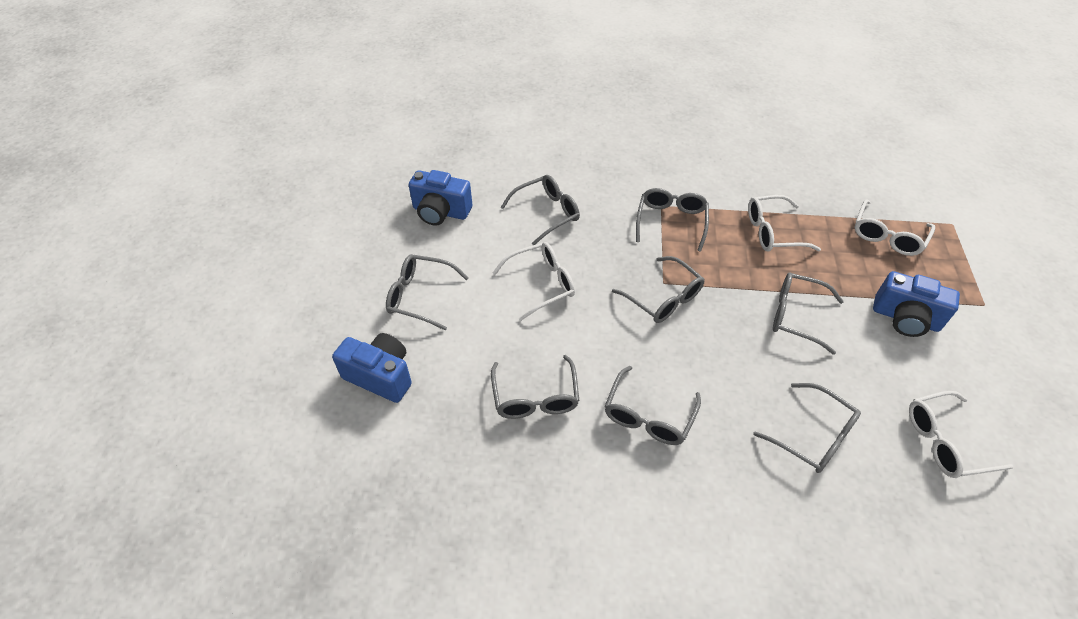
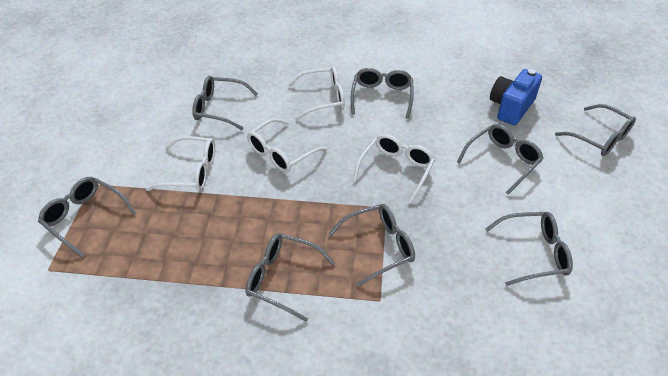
blue camera: 3 -> 1

